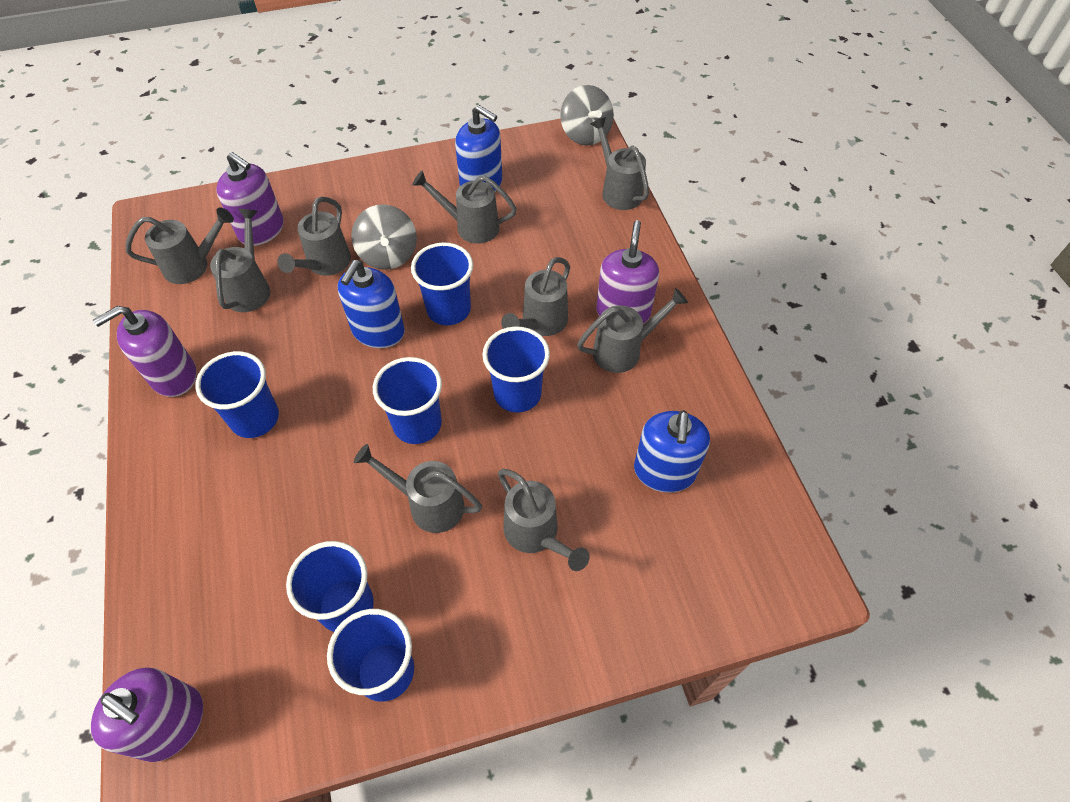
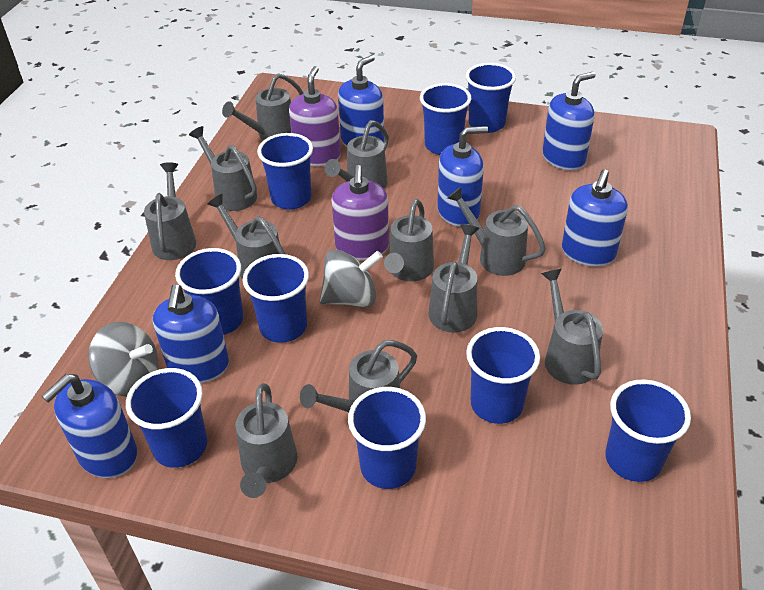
blue cup: 6 -> 9
blue soap dispenser: 3 -> 6
grey watering can: 9 -> 11
purple soap dispenser: 4 -> 2

